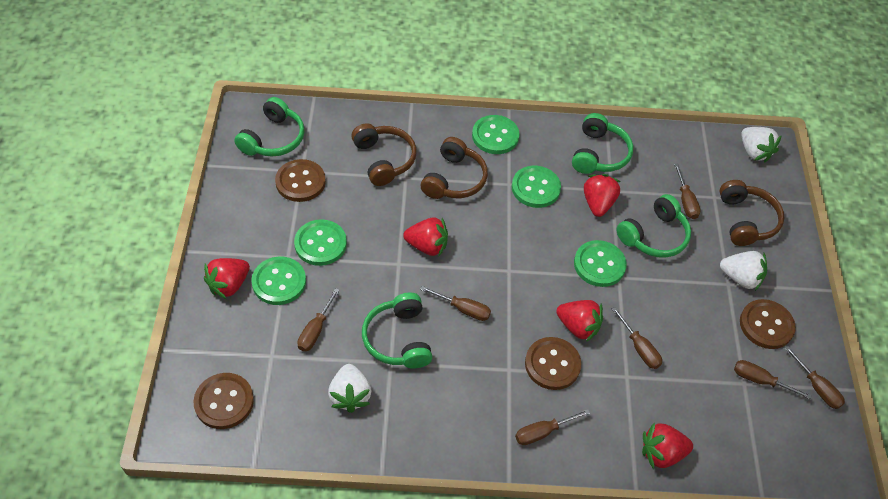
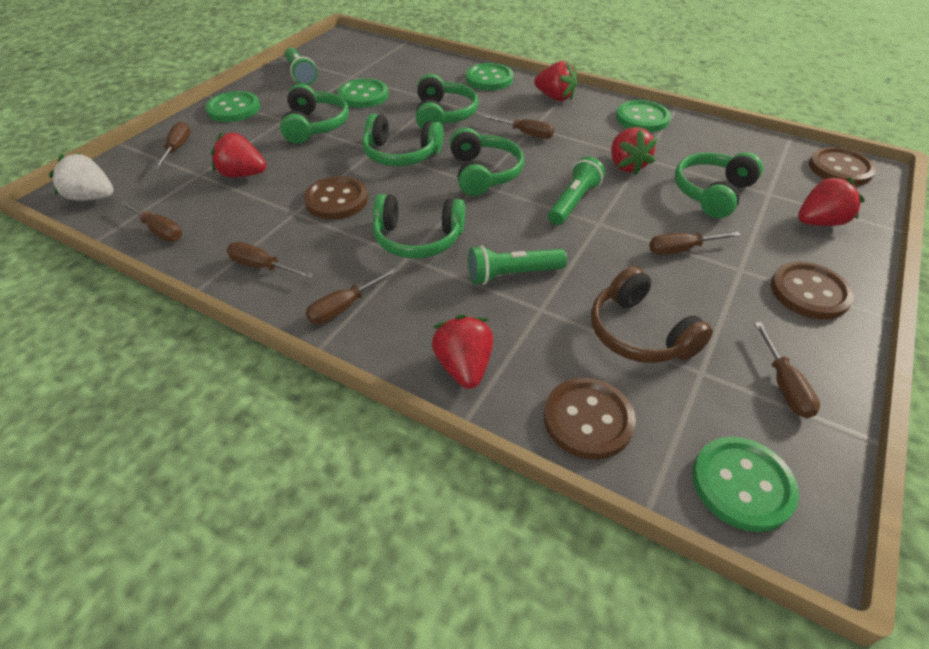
brown headphones: 3 -> 1
green flashlight: 0 -> 3
green headphones: 4 -> 6
white strawberry: 3 -> 1

